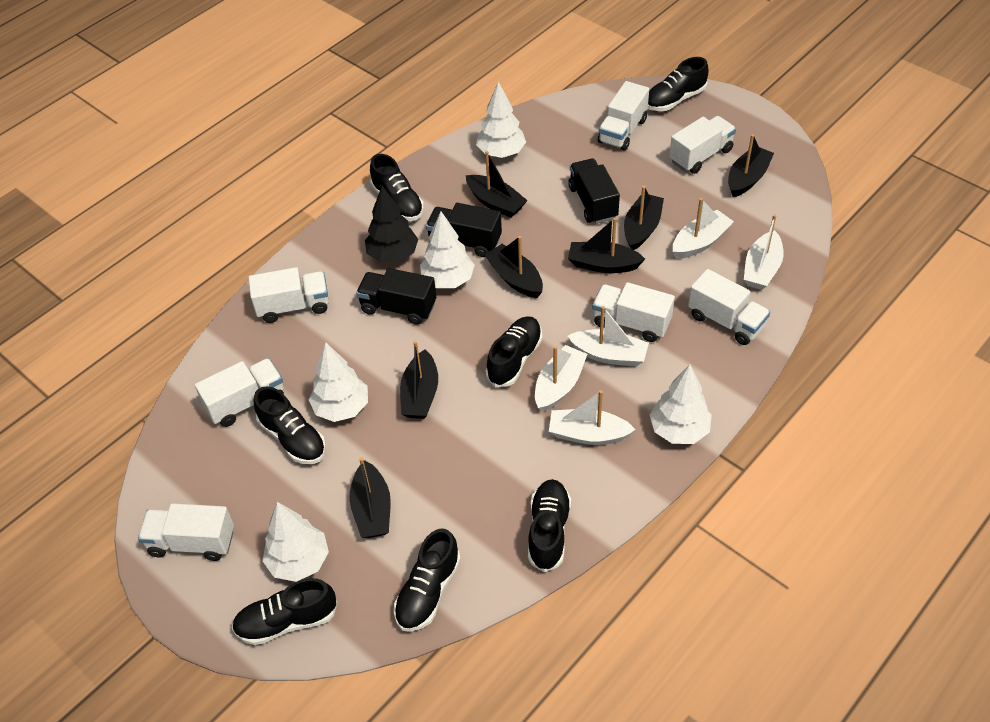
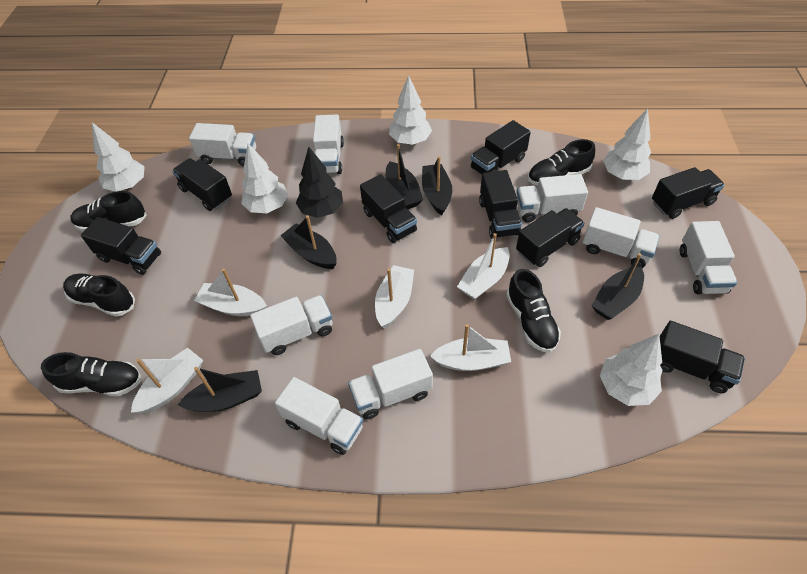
black boat: 7 -> 5
black shoe: 7 -> 5
black truck: 3 -> 8
white truck: 7 -> 8

